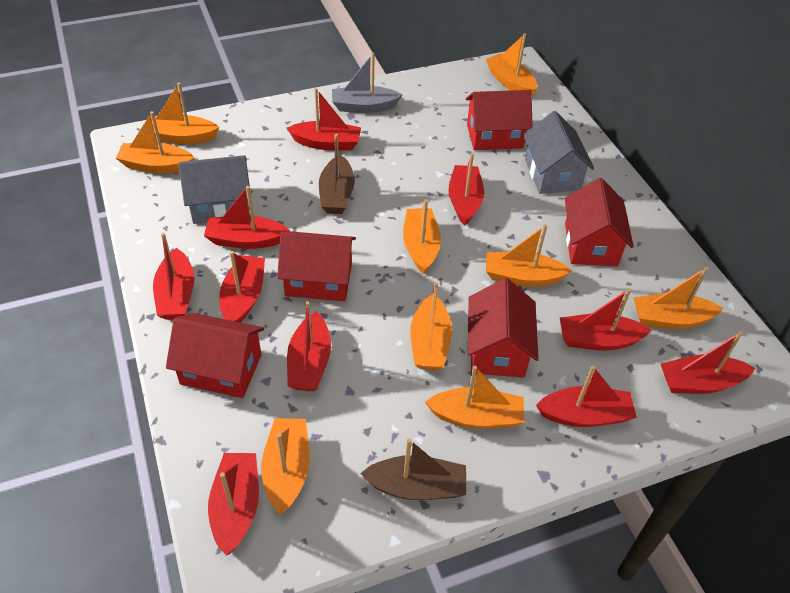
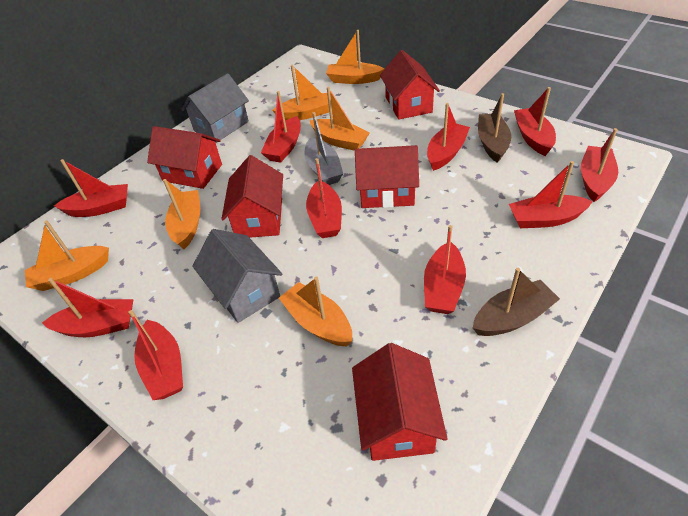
orange boat: 9 -> 6

